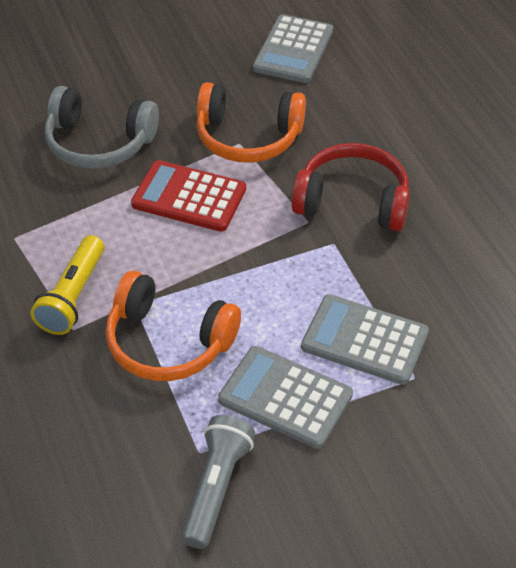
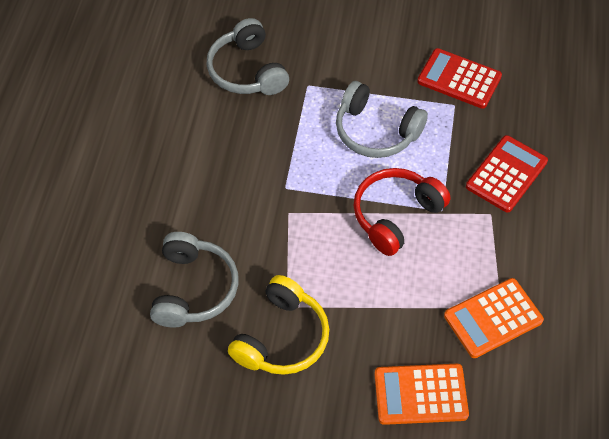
grey calculator: 3 -> 0
grey flashlight: 1 -> 0
grey headphones: 1 -> 3
orange calculator: 0 -> 2
orange headphones: 2 -> 0
red calculator: 1 -> 2
yellow flashlight: 1 -> 0
yellow headphones: 0 -> 1

